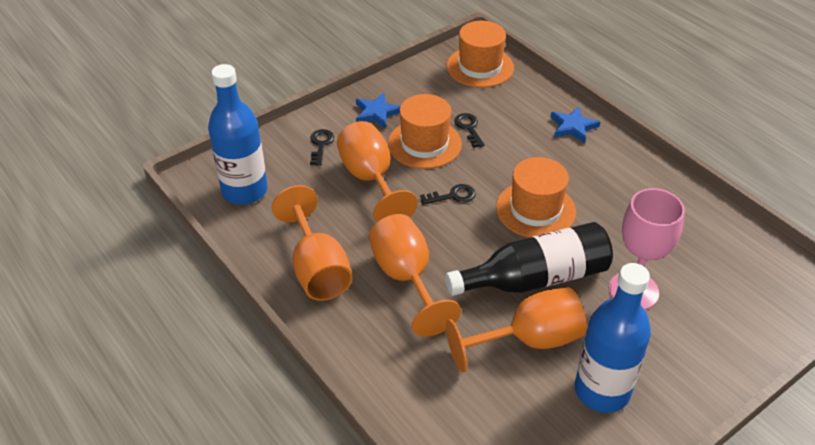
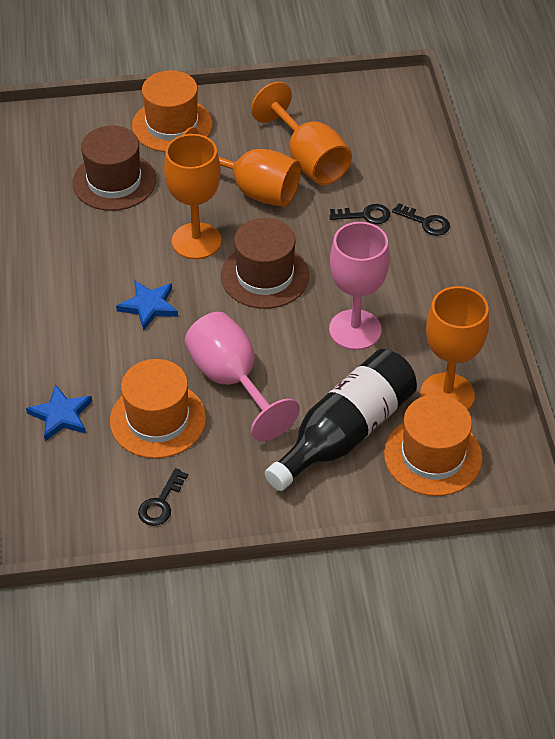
blue bottle: 2 -> 0
brown hat: 0 -> 2
pink goblet: 1 -> 2

